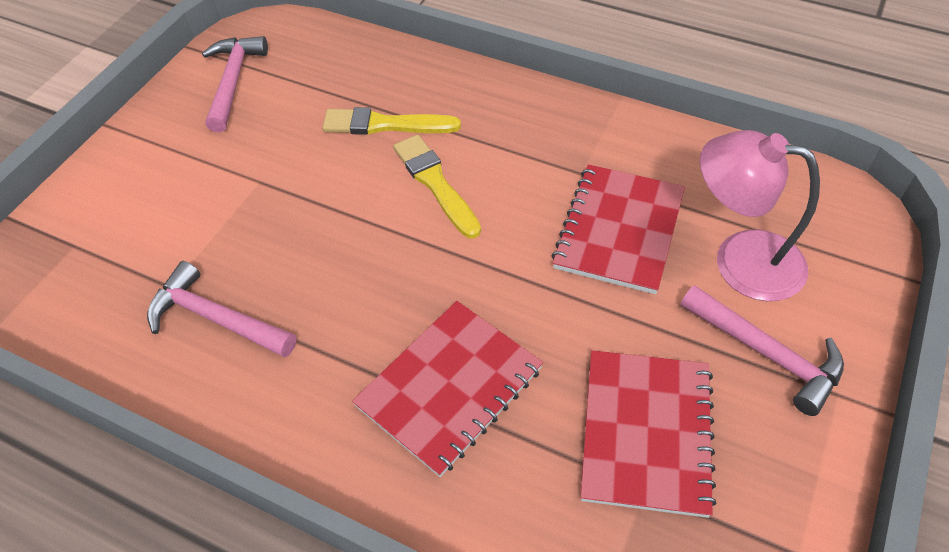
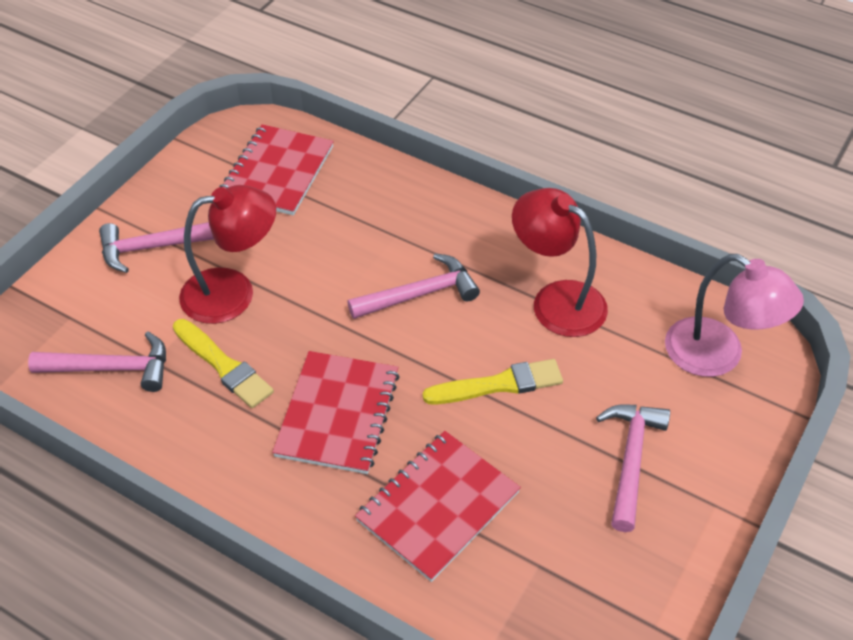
pink hammer: 3 -> 4
red lamp: 0 -> 2

